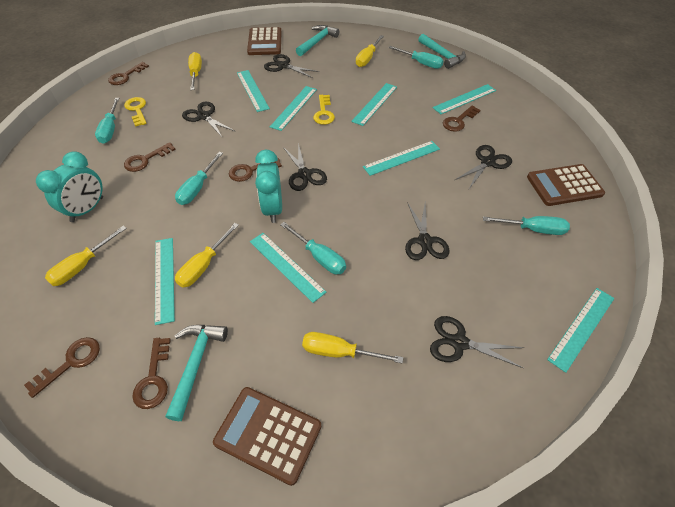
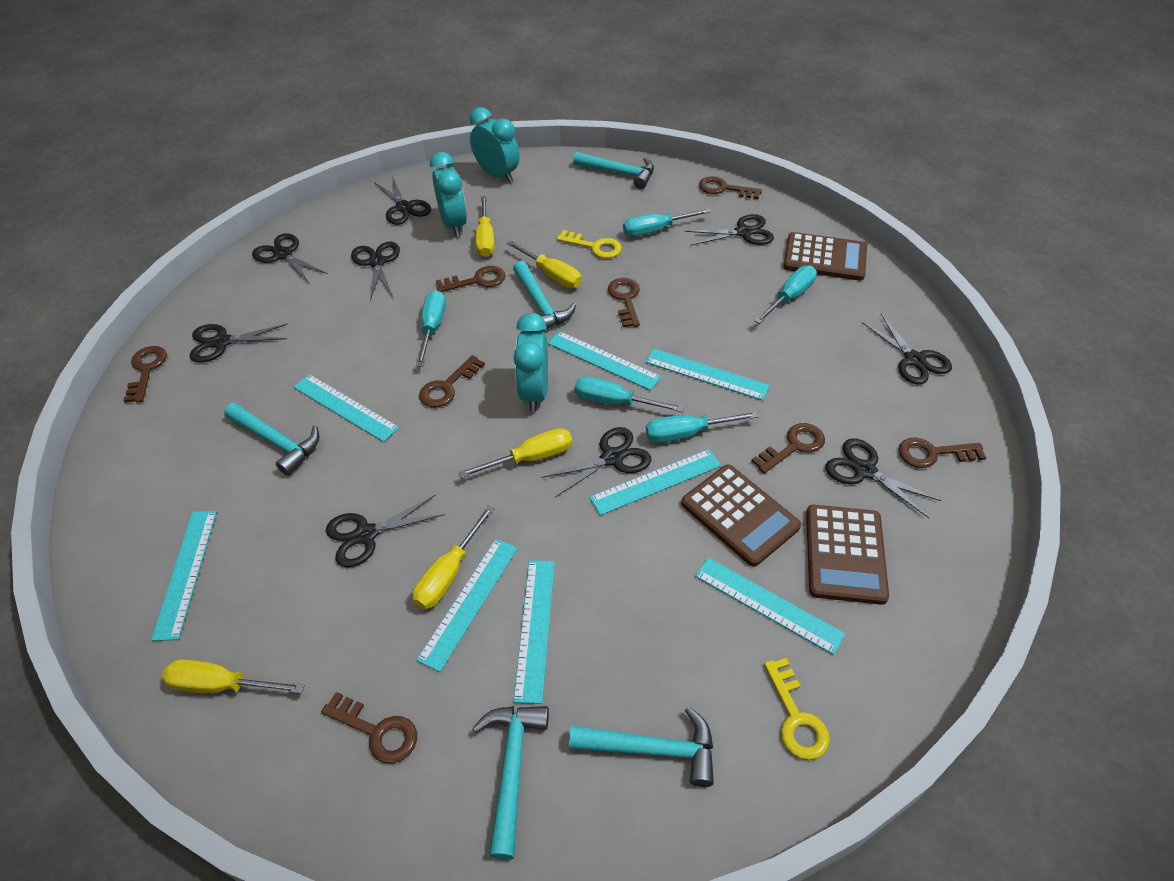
black scissors: 6 -> 9
brown key: 6 -> 8
turquoise clock: 2 -> 3
turquoise hammer: 3 -> 5

